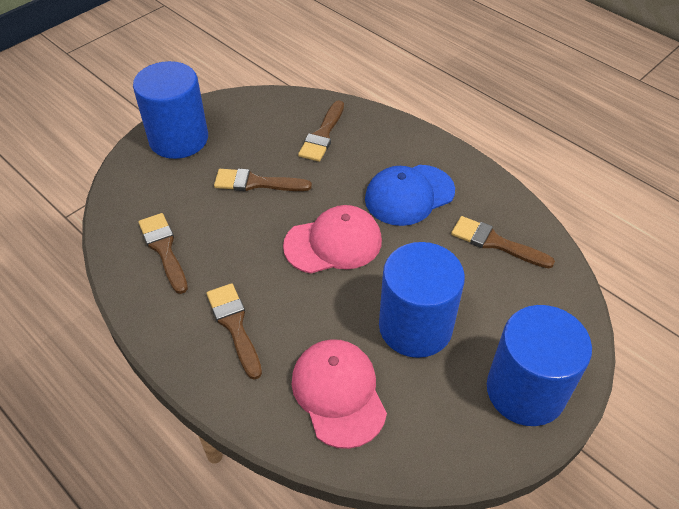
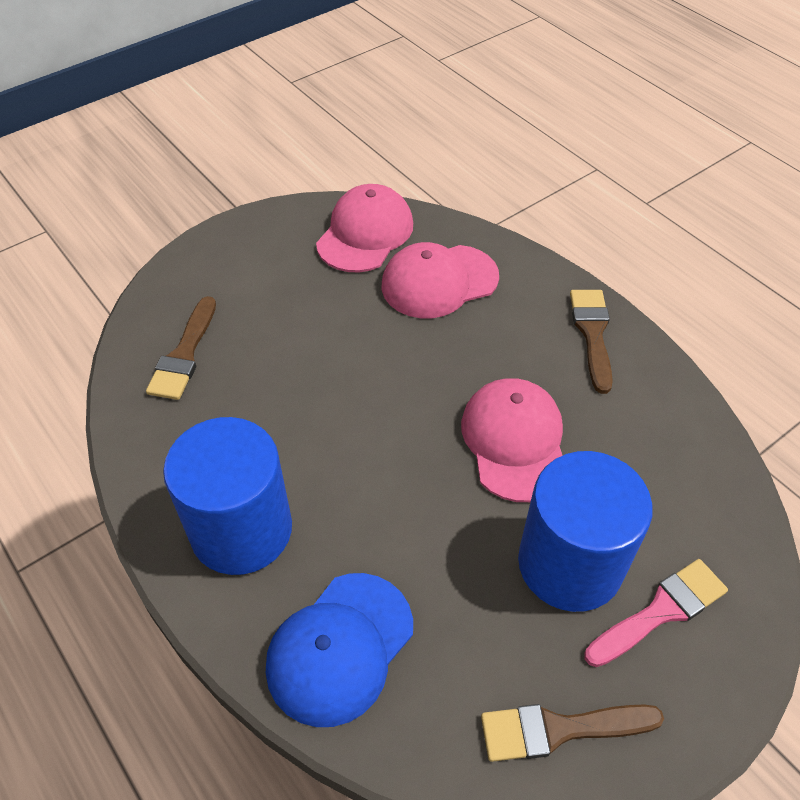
blue cylinder: 3 -> 2
brown brush: 5 -> 3
pink brush: 0 -> 1
pink cap: 2 -> 3

